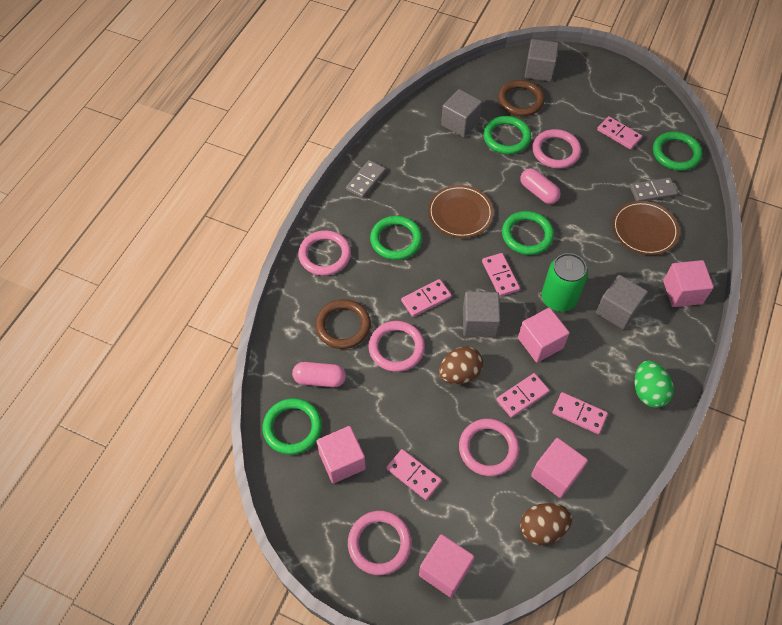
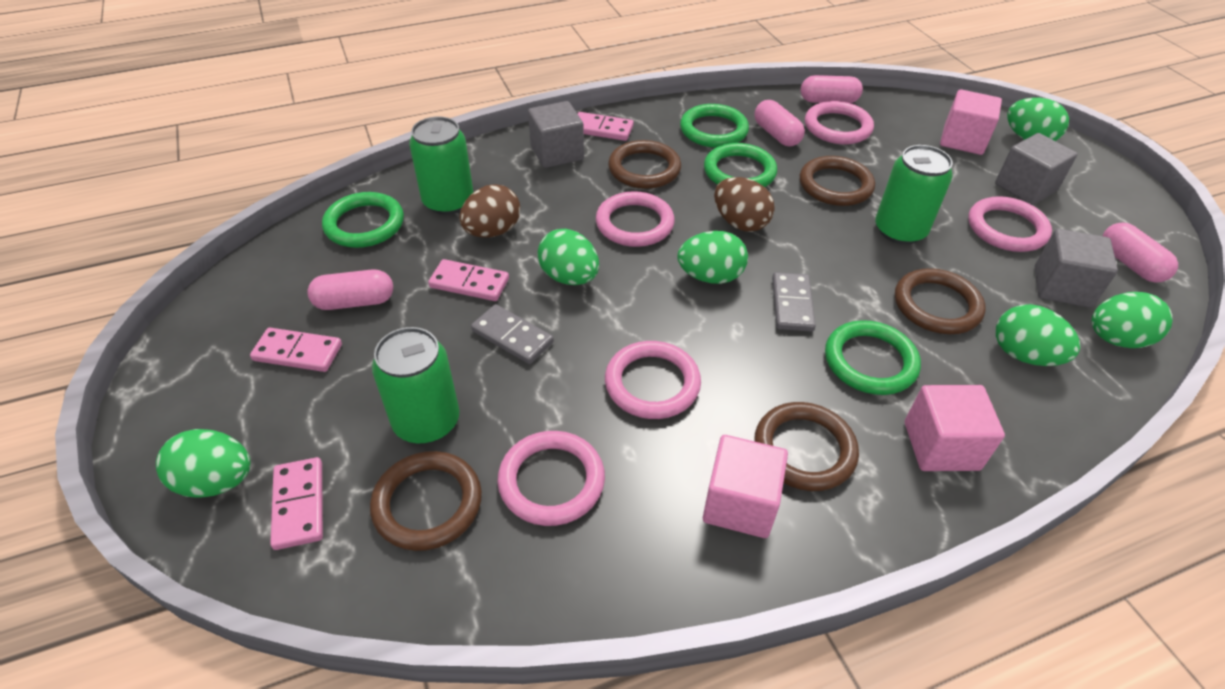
brown plate: 2 -> 0
brown ring: 2 -> 5
green can: 1 -> 3
green egg: 1 -> 6
green ring: 5 -> 4
grey cube: 4 -> 3
pink capsule: 2 -> 4
pink cube: 5 -> 3
pink domino: 6 -> 4

